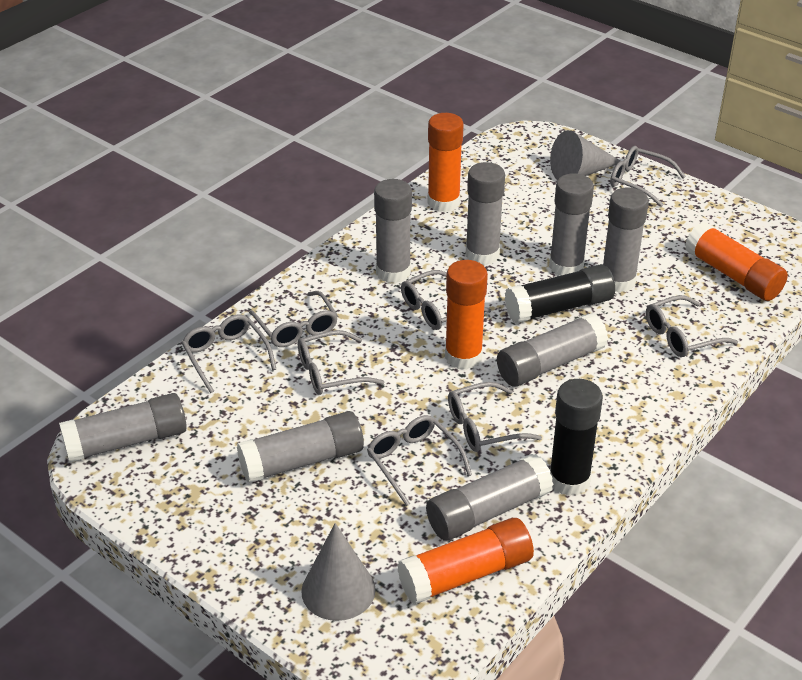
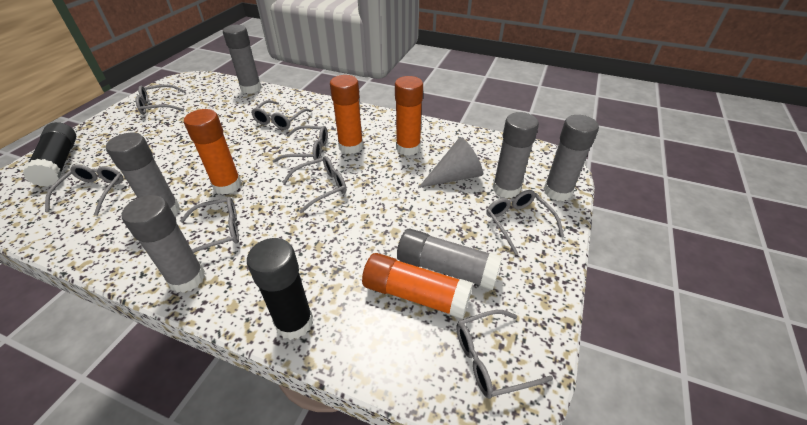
grey cone: 2 -> 1
grey glue stick: 8 -> 6

